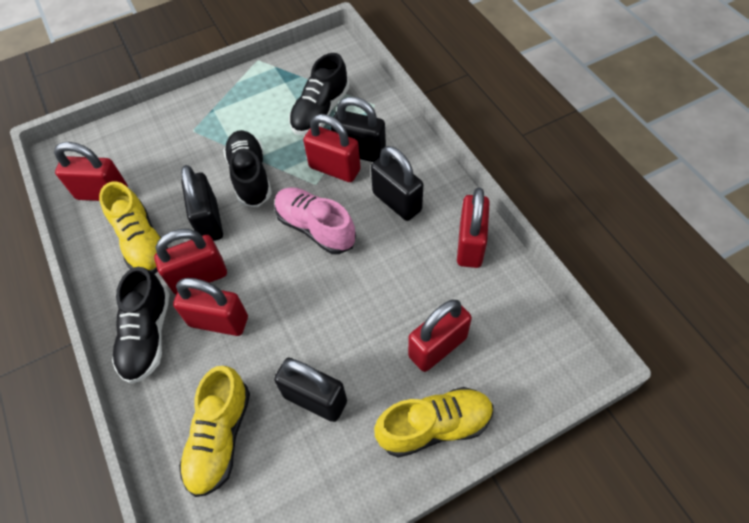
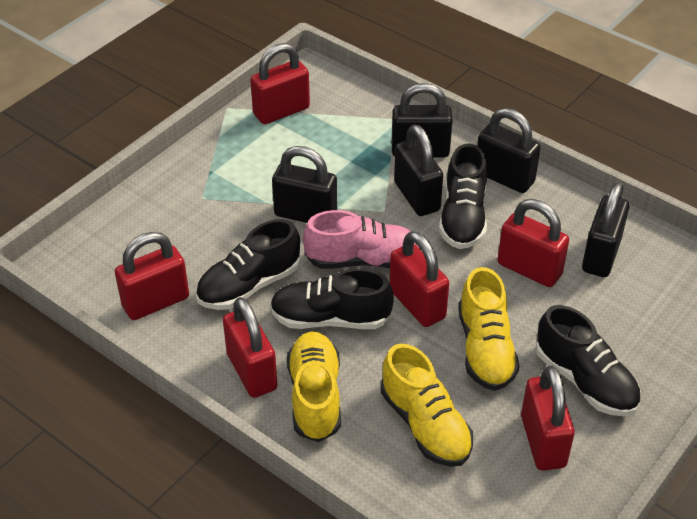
black padlock: 4 -> 5
black shoe: 3 -> 4

